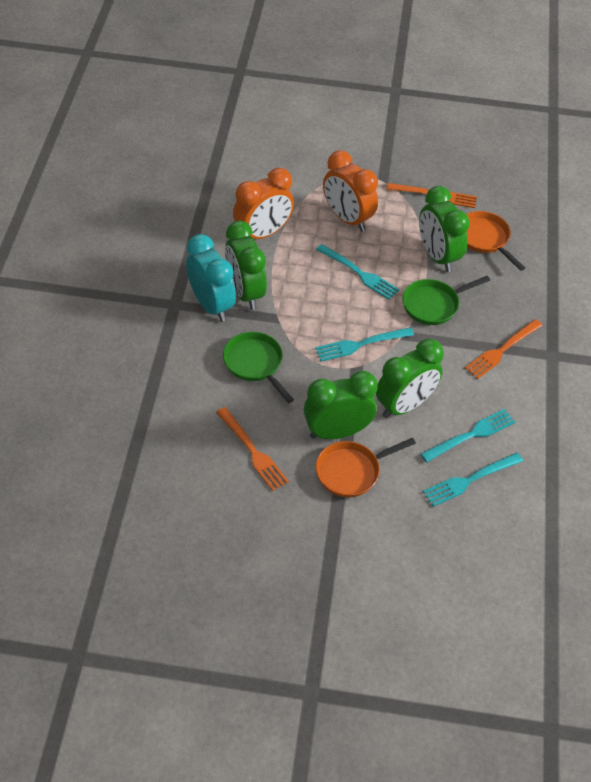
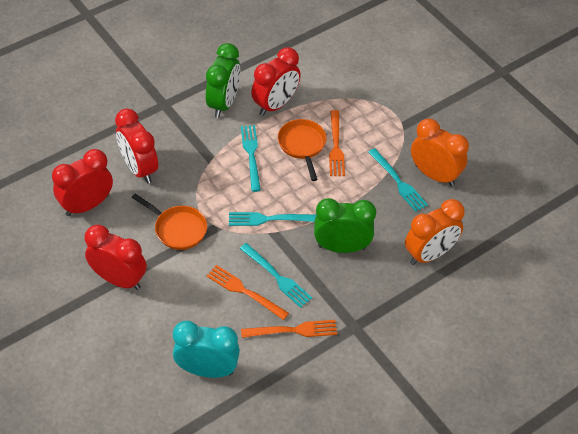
green clock: 4 -> 2
green pan: 2 -> 0
red clock: 0 -> 4

